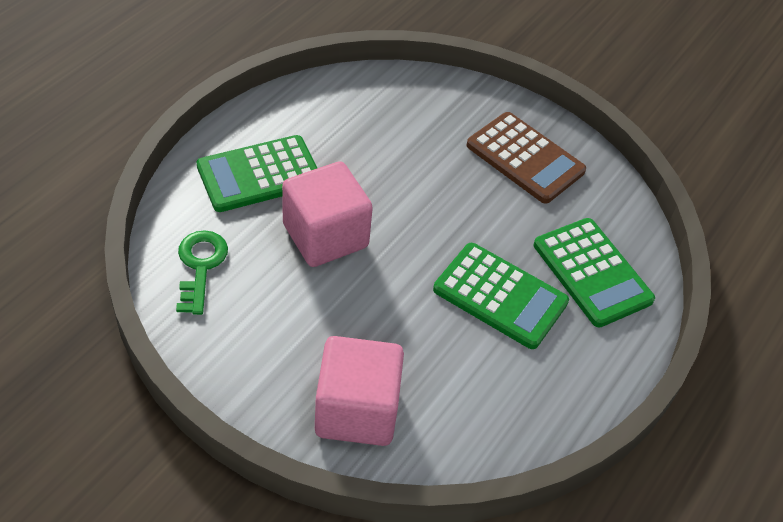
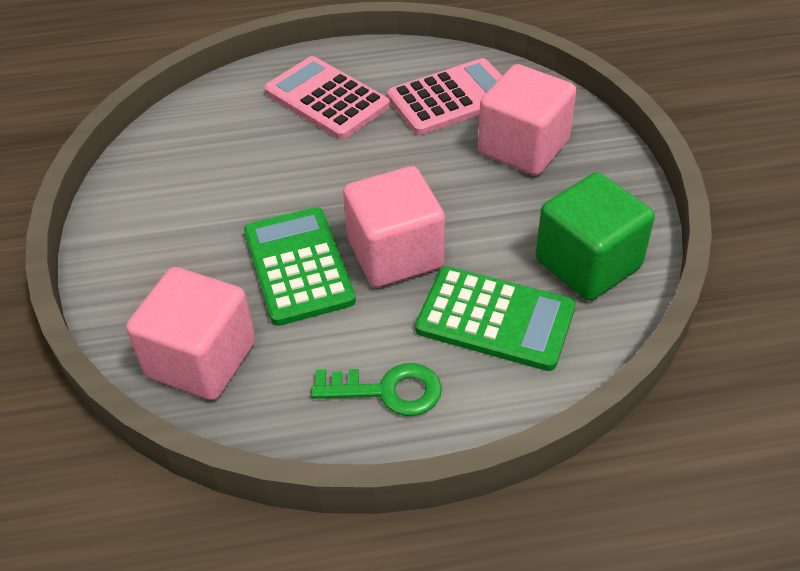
brown calculator: 1 -> 0
green calculator: 3 -> 2
green cube: 0 -> 1
pink calculator: 0 -> 2
pink cube: 2 -> 3

